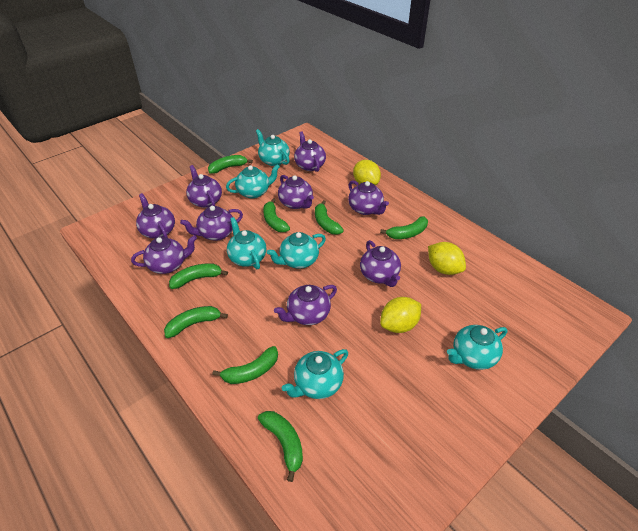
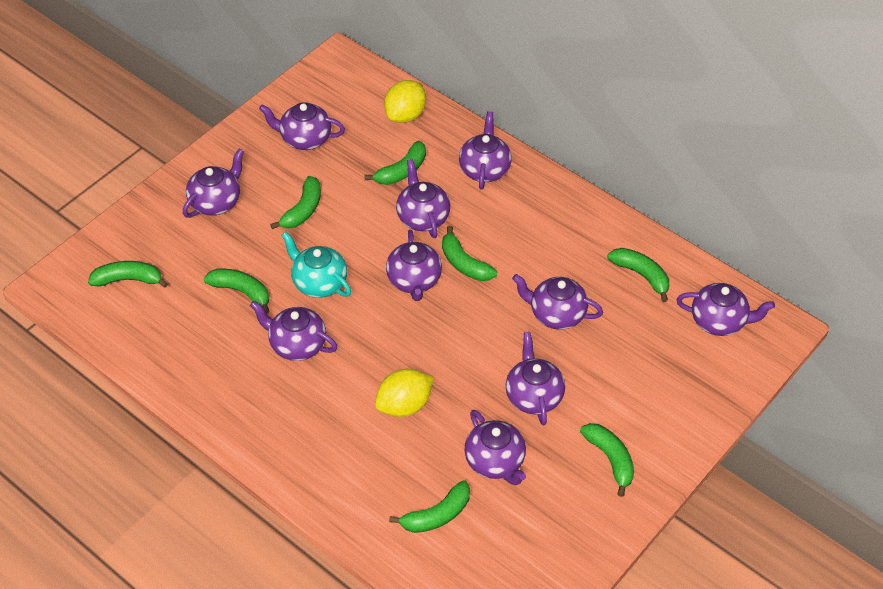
purple teapot: 9 -> 10
turquoise teapot: 6 -> 1
yellow lemon: 3 -> 2

